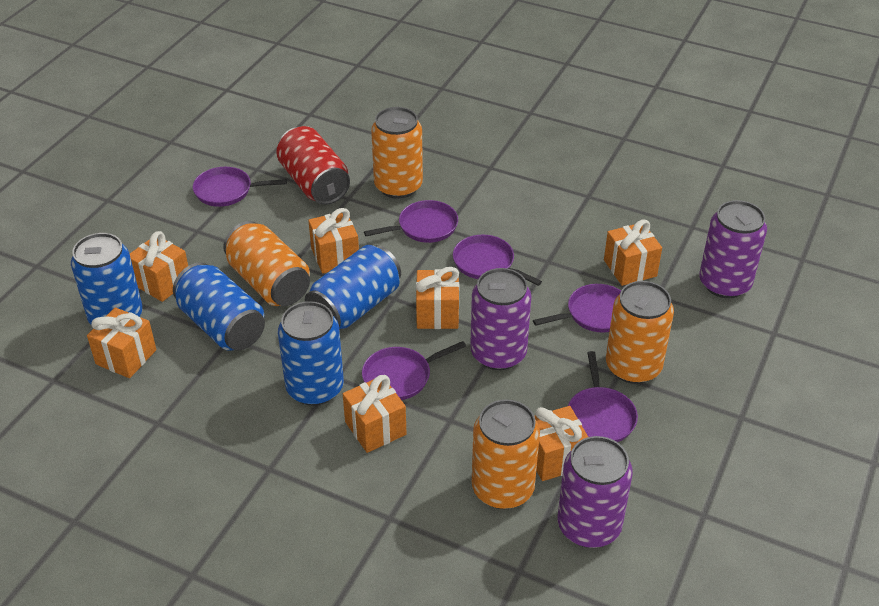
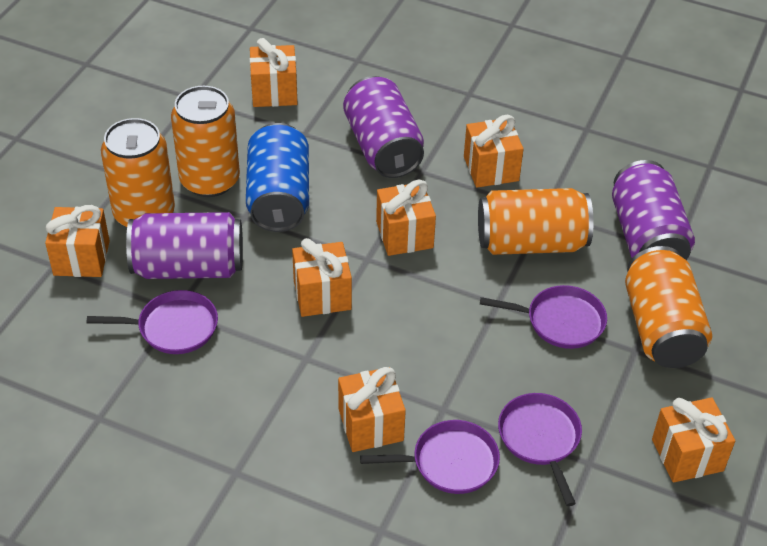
blue can: 4 -> 1
purple pan: 6 -> 4
red can: 1 -> 0

